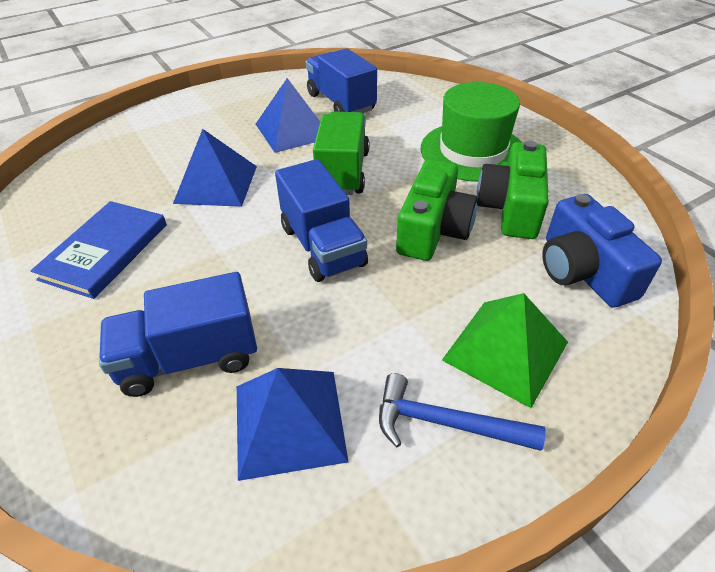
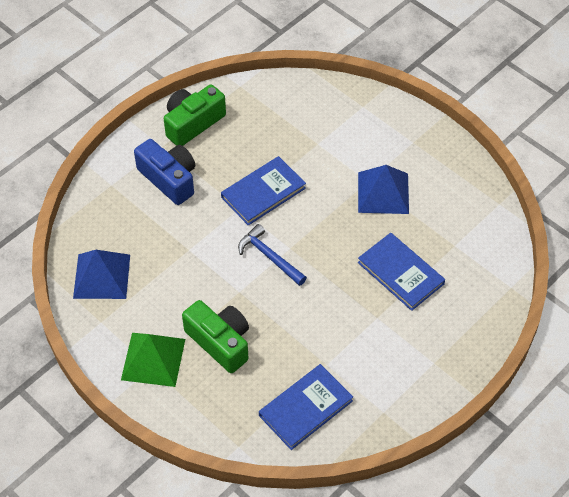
blue book: 1 -> 3
blue pyramid: 3 -> 2
blue truck: 3 -> 0
green hat: 1 -> 0
green truck: 1 -> 0

